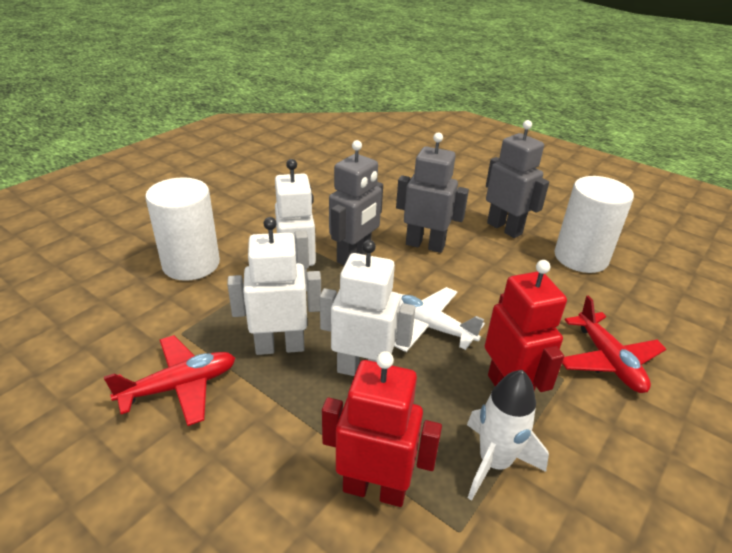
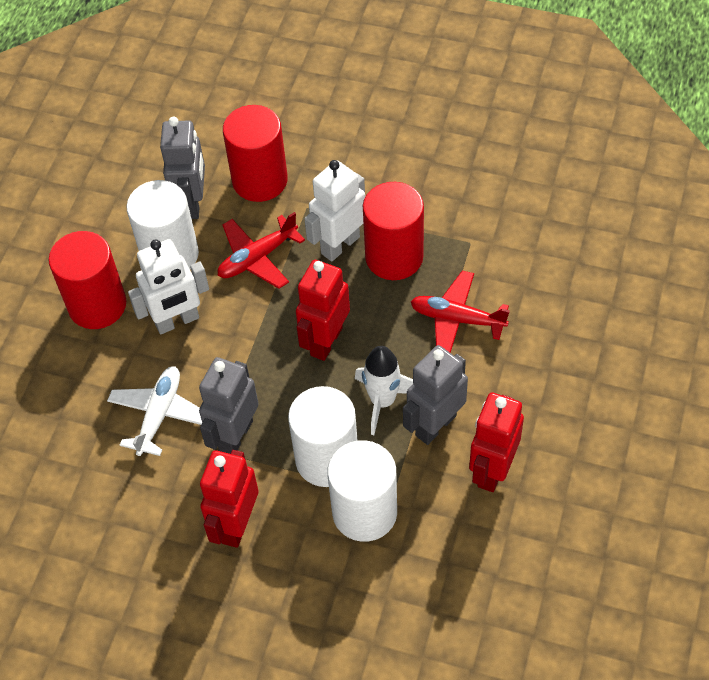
red cylinder: 0 -> 3
red robot: 2 -> 3
white cylinder: 2 -> 3
white robot: 3 -> 2

